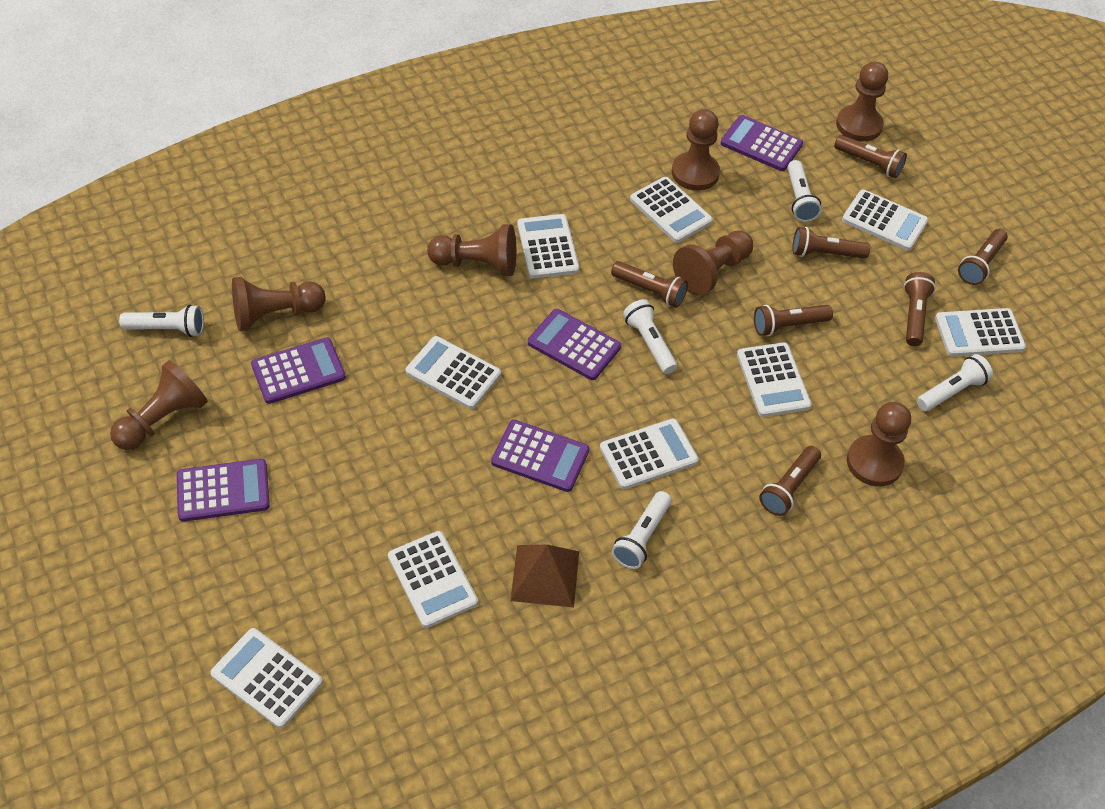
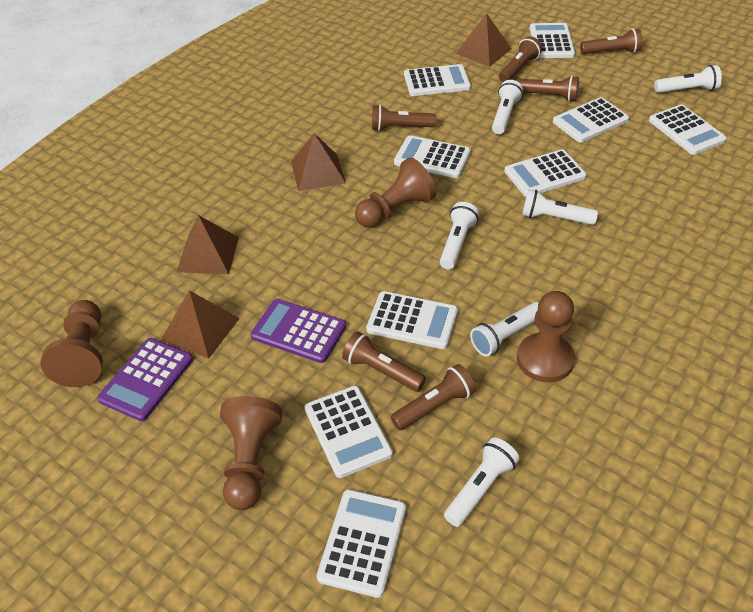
brown flashlight: 7 -> 6
brown pawn: 7 -> 4
brown pyramid: 1 -> 4
purple calculator: 5 -> 2
white flashlight: 5 -> 6

